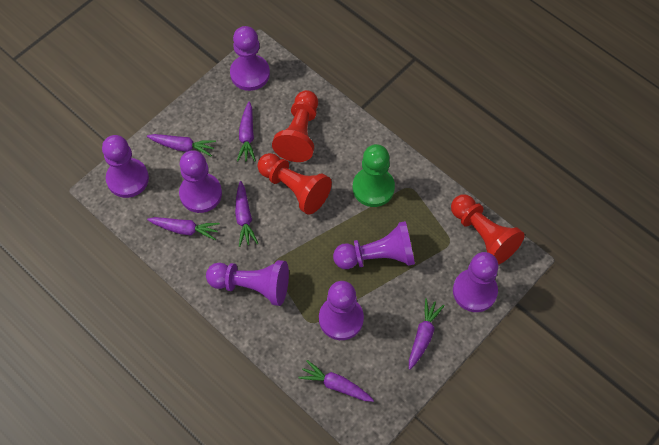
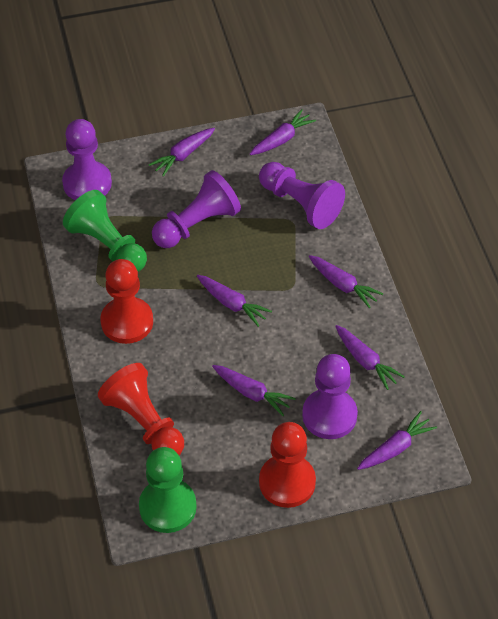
green pawn: 1 -> 2
purple carrot: 6 -> 7
purple pawn: 7 -> 4

